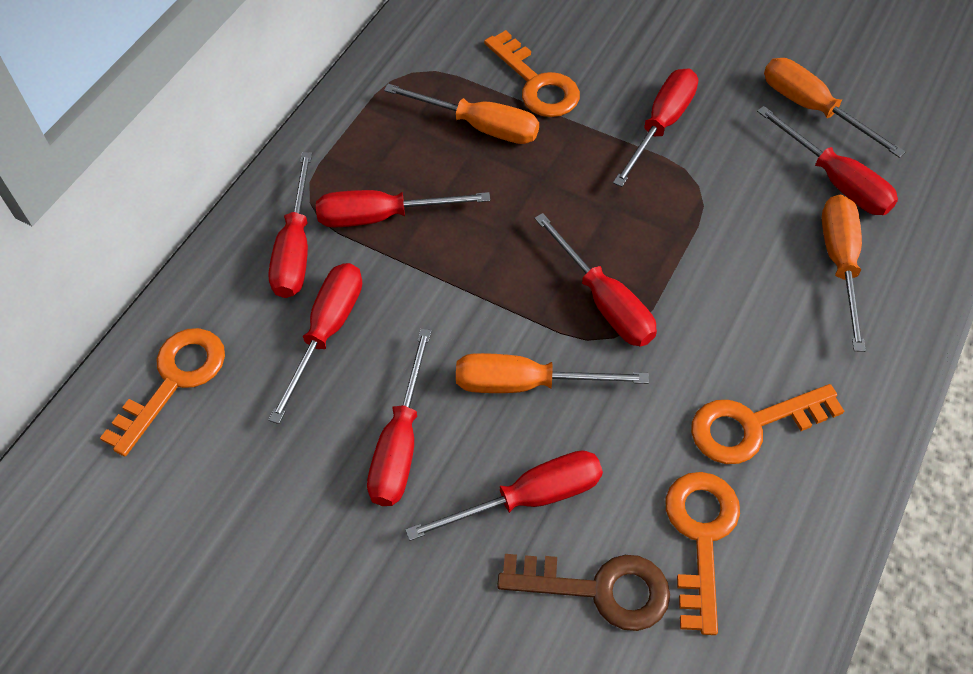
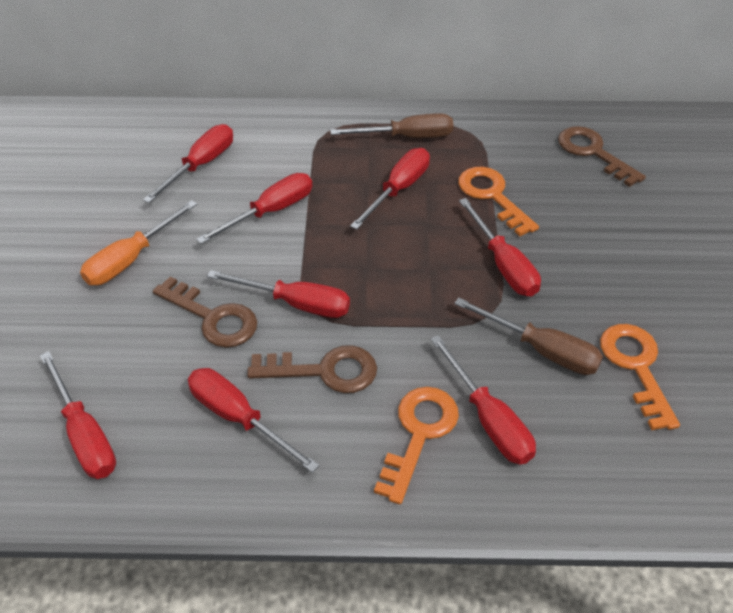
brown key: 1 -> 3
brown screwdriver: 0 -> 2
orange key: 4 -> 3
orange screwdriver: 4 -> 1

